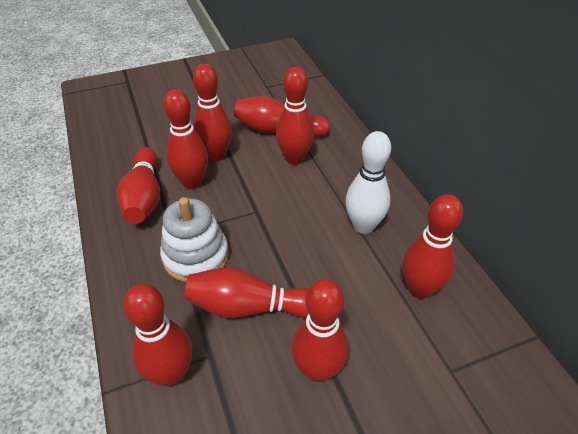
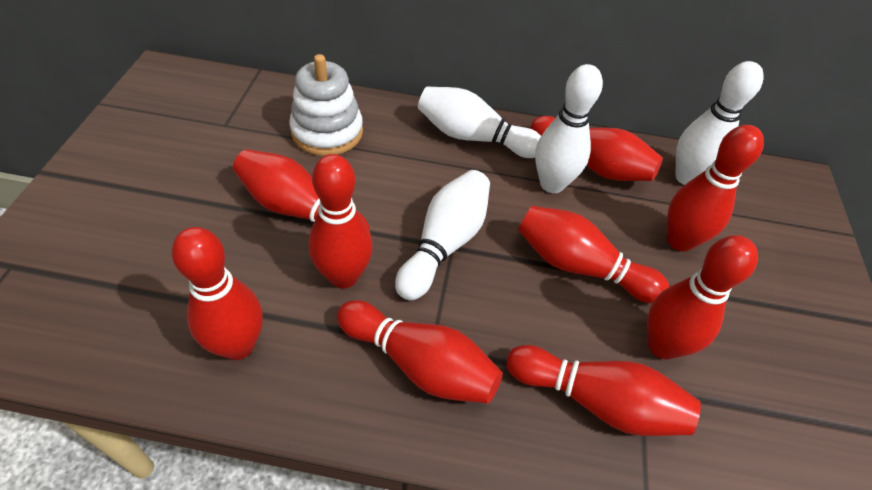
white bowling pin: 1 -> 4

